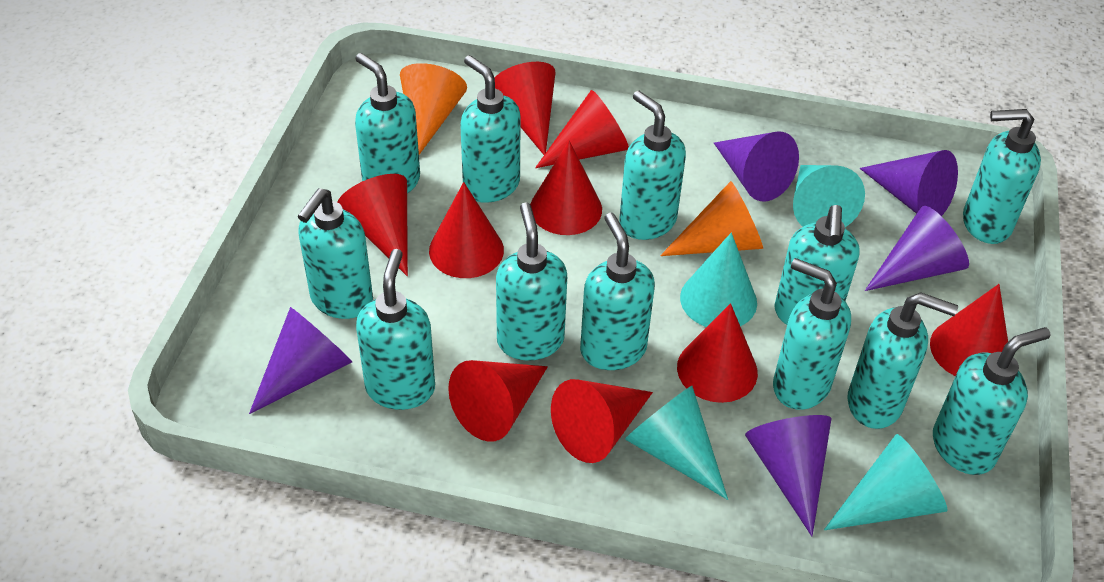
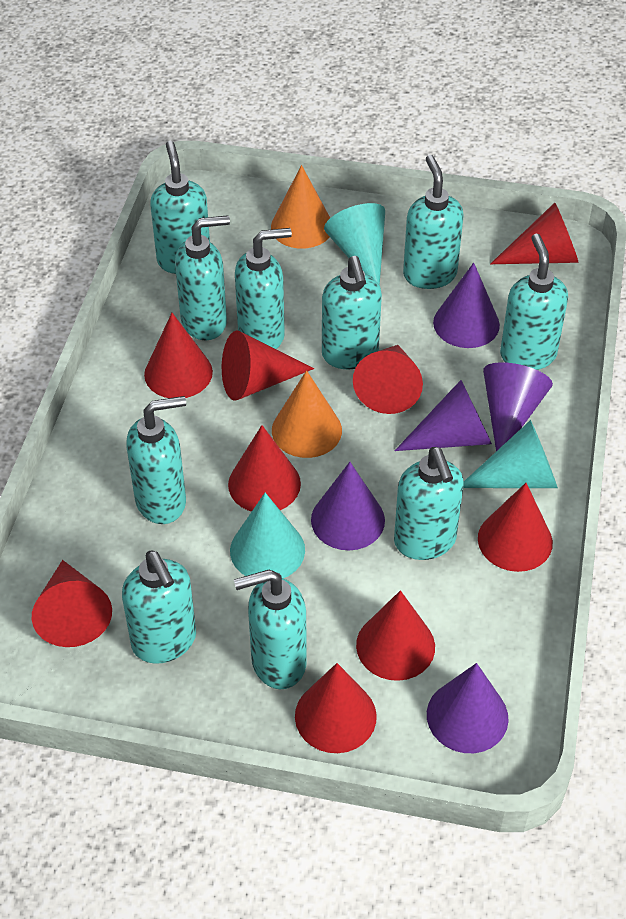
turquoise cone: 4 -> 3
turquoise soap dispenser: 12 -> 10

